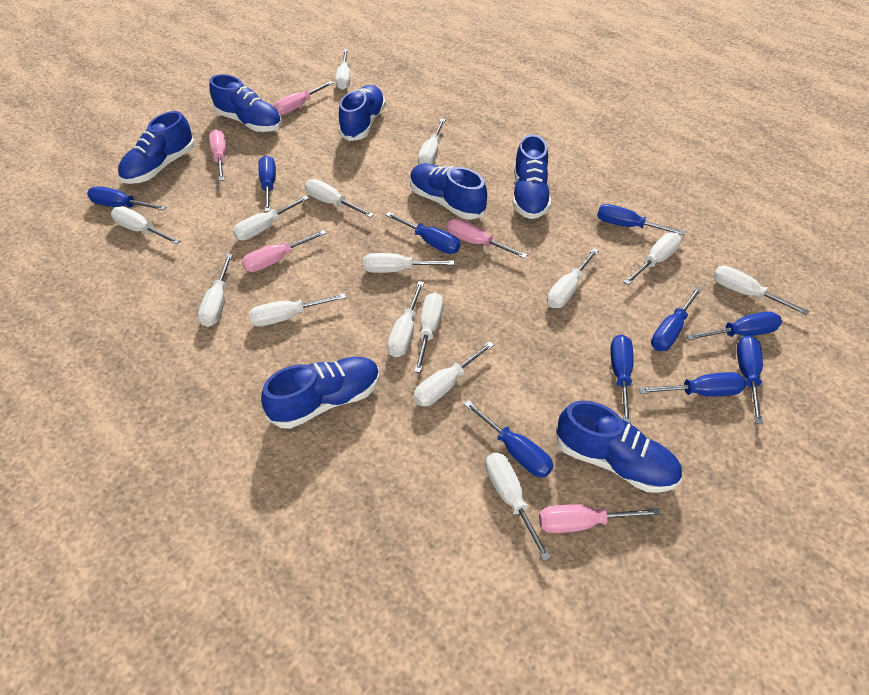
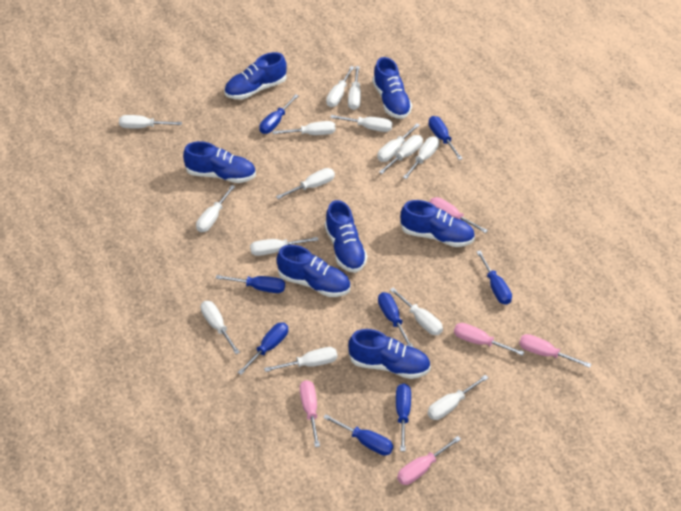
blue screwdriver: 10 -> 8

